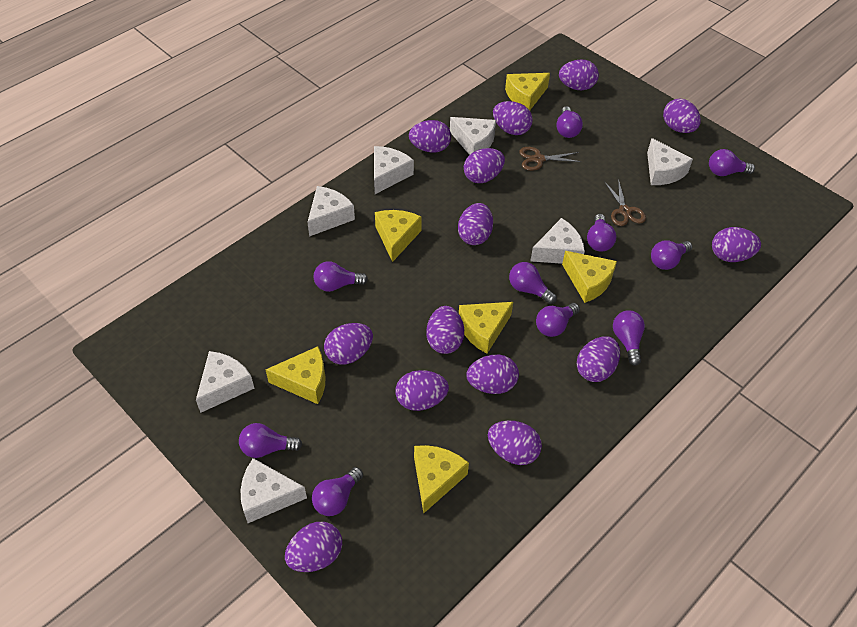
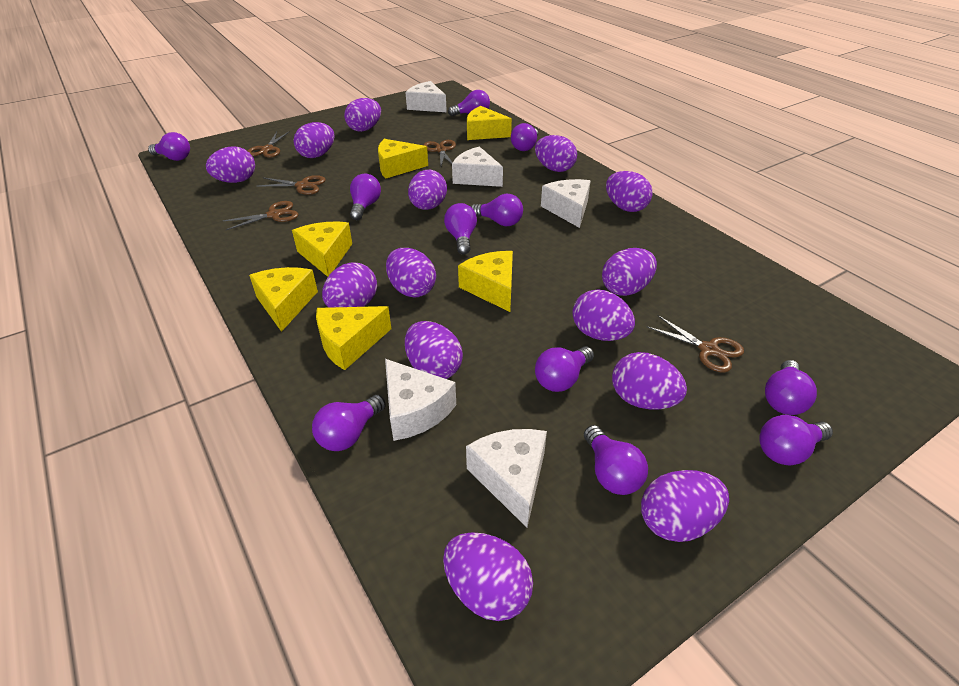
brown scissors: 2 -> 5
purple light bulb: 10 -> 11
white cheese: 7 -> 5

